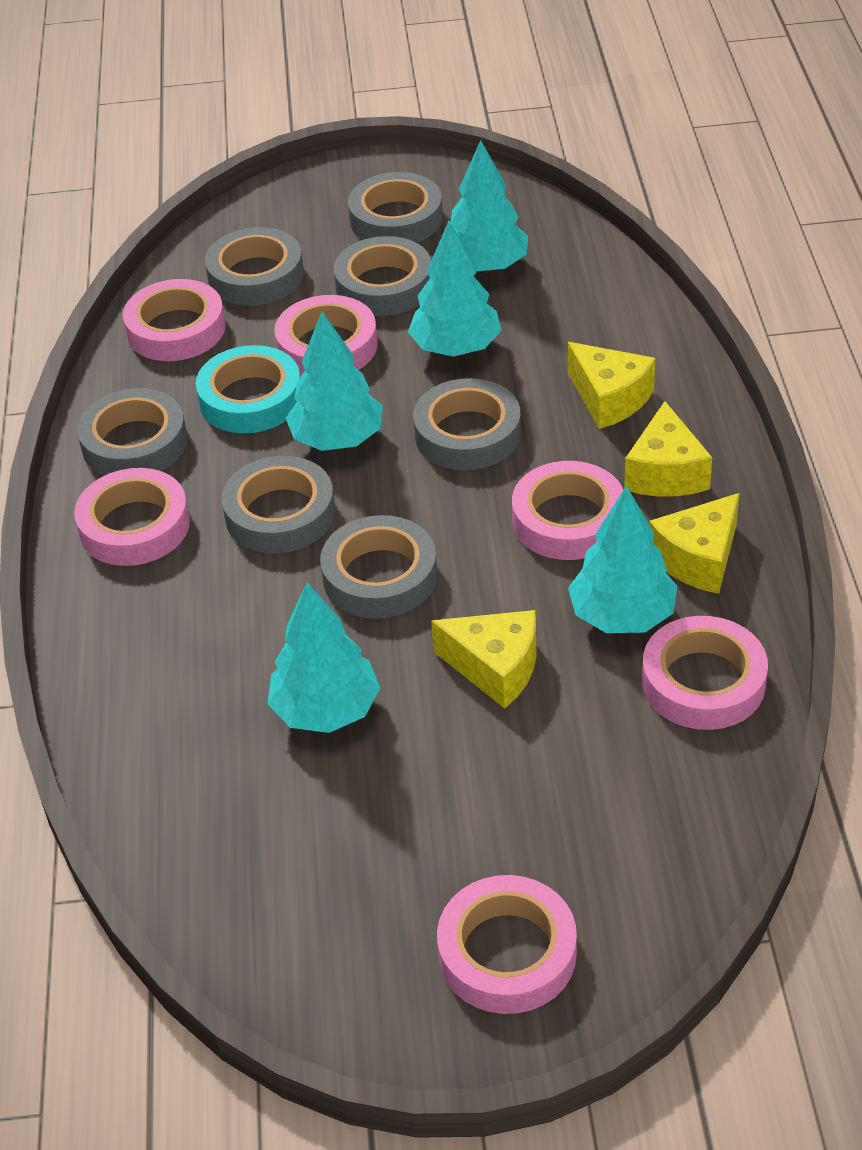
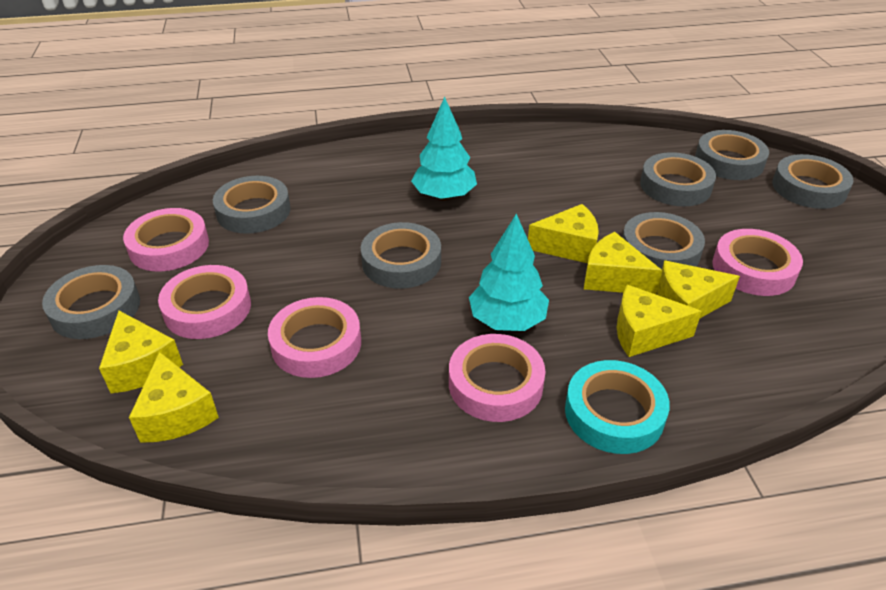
pink tape: 6 -> 5
turquoise tree: 5 -> 2
yellow cheese: 4 -> 6

